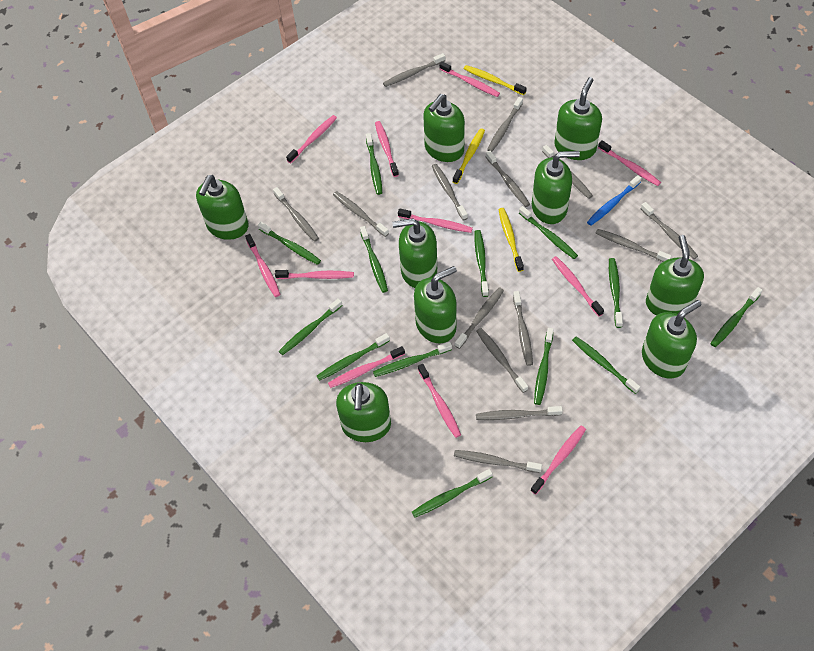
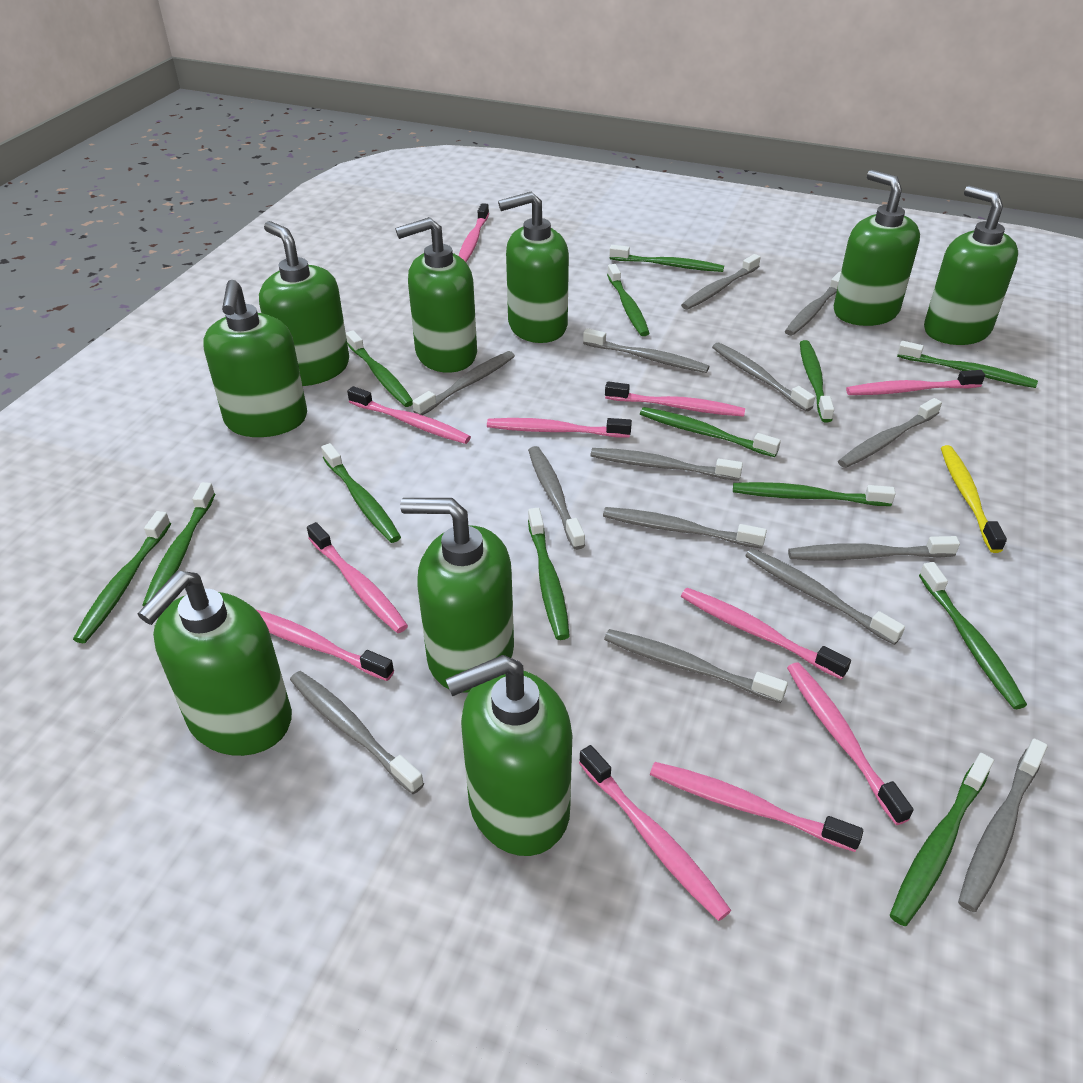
blue toothbrush: 1 -> 0
yellow toothbrush: 3 -> 1

